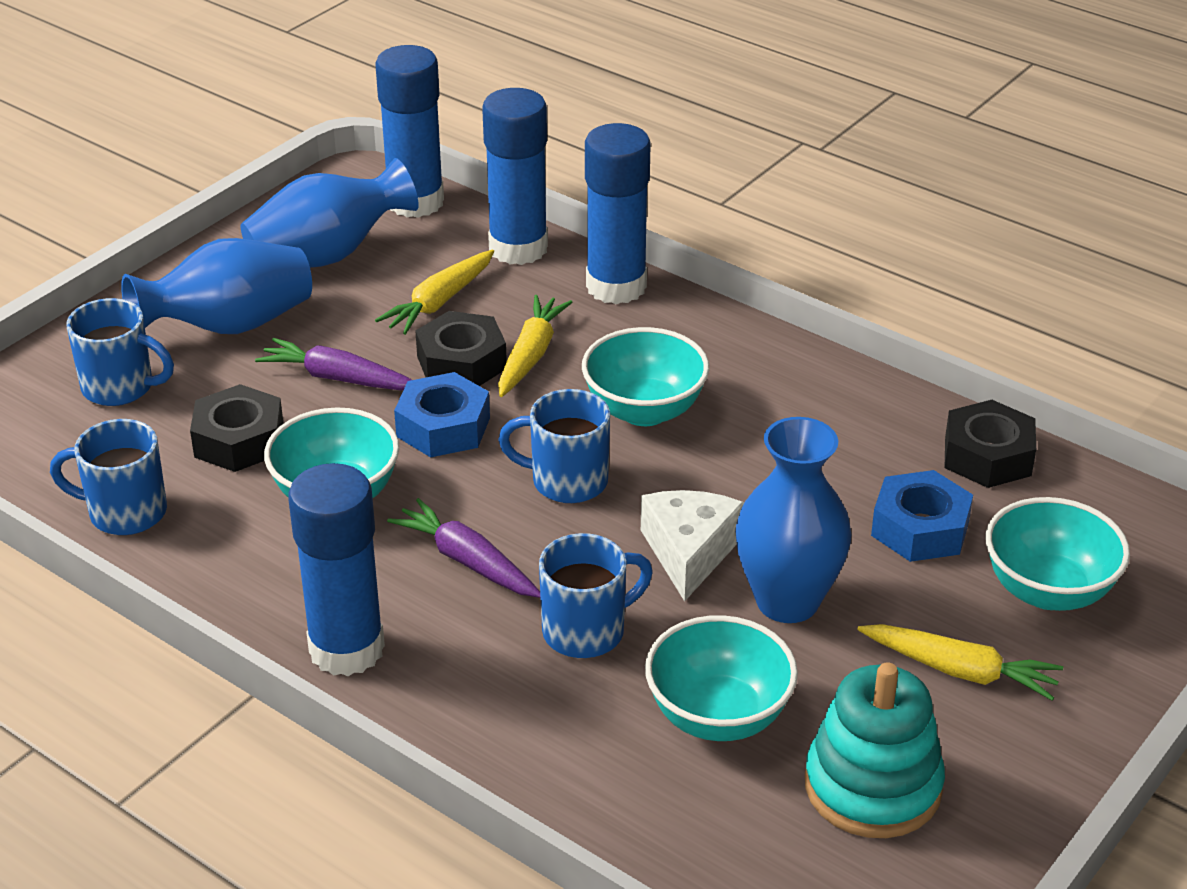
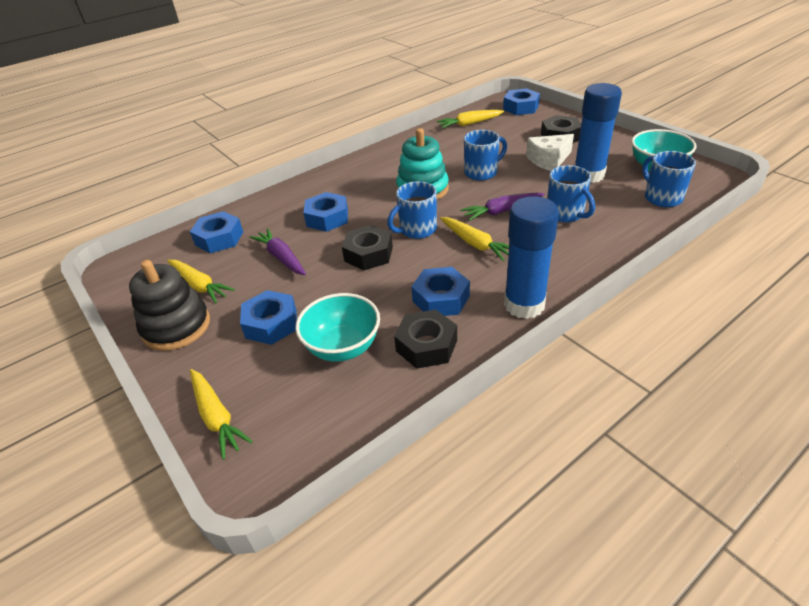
black stacking toy: 0 -> 1
blue glue stick: 4 -> 2
blue nut: 2 -> 5
blue vase: 3 -> 0
turquoise bowl: 4 -> 2
yellow carrot: 3 -> 4

